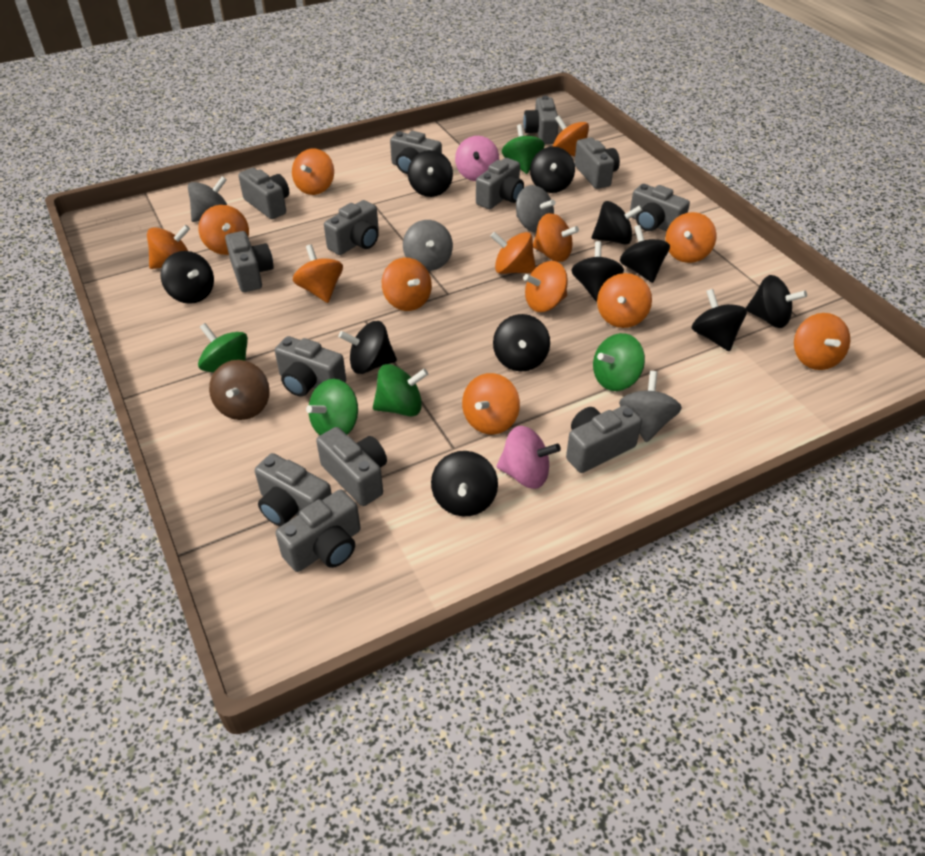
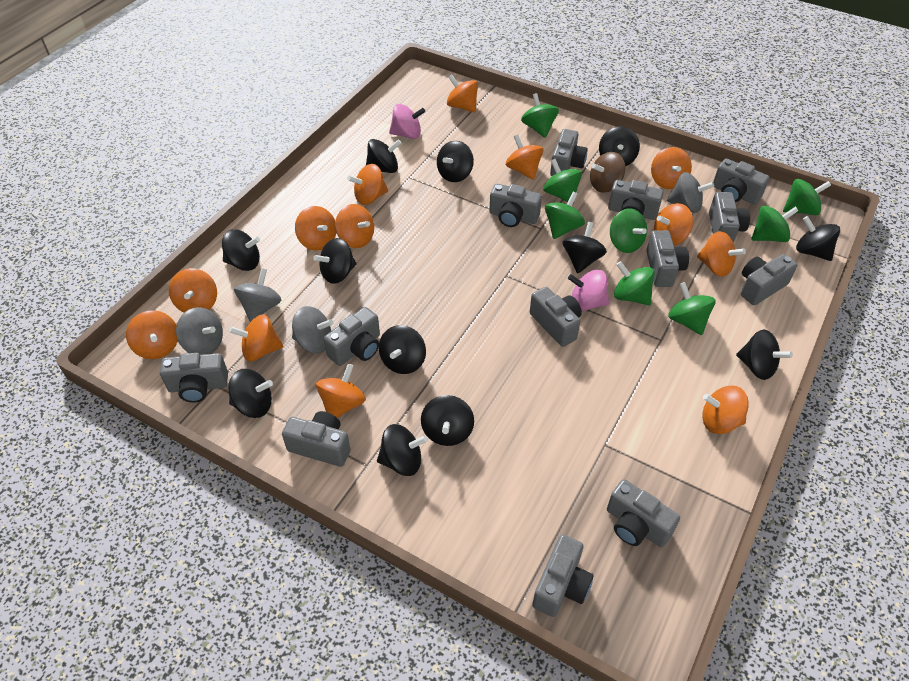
black spinning top: 11 -> 12
green spinning top: 5 -> 8

